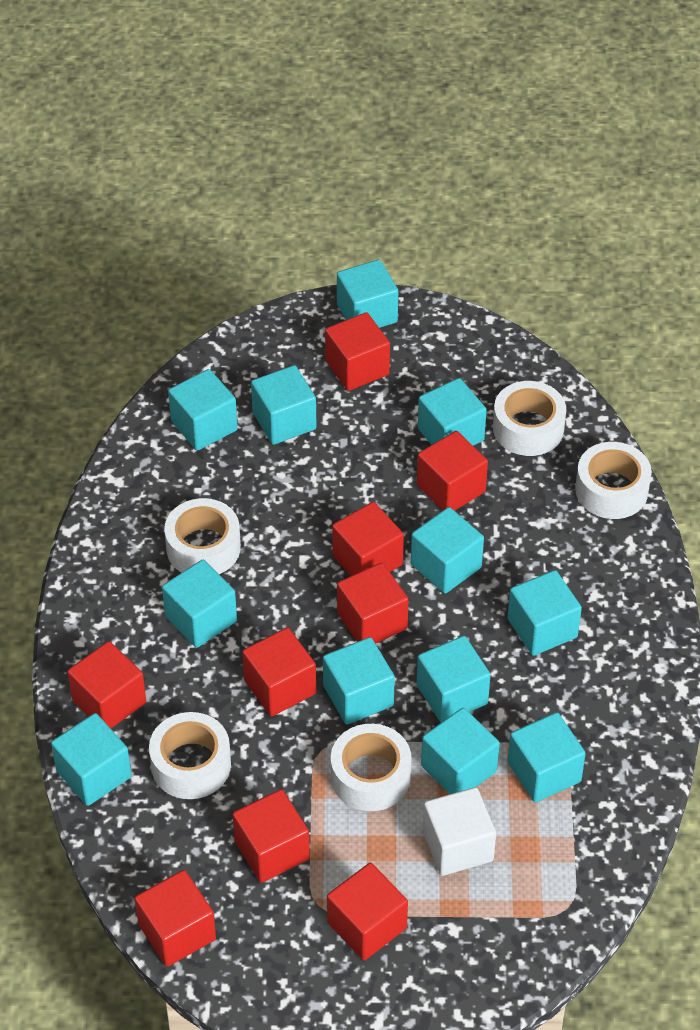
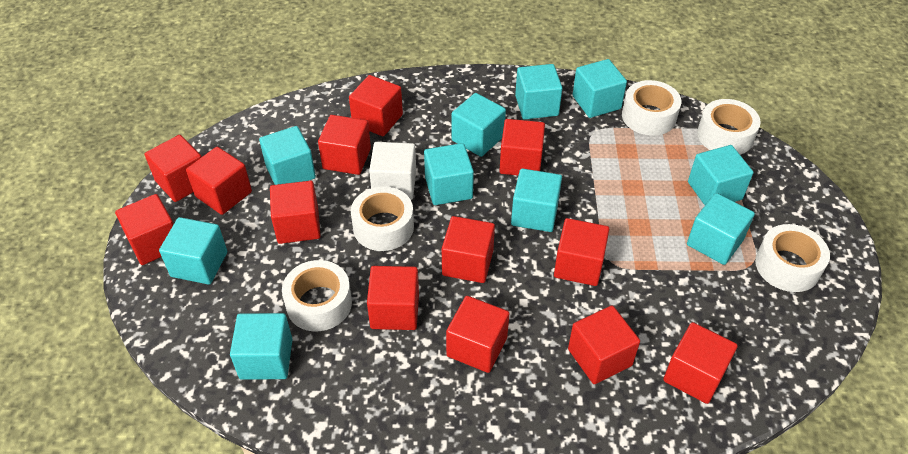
red cube: 9 -> 13
turquoise cube: 12 -> 10

